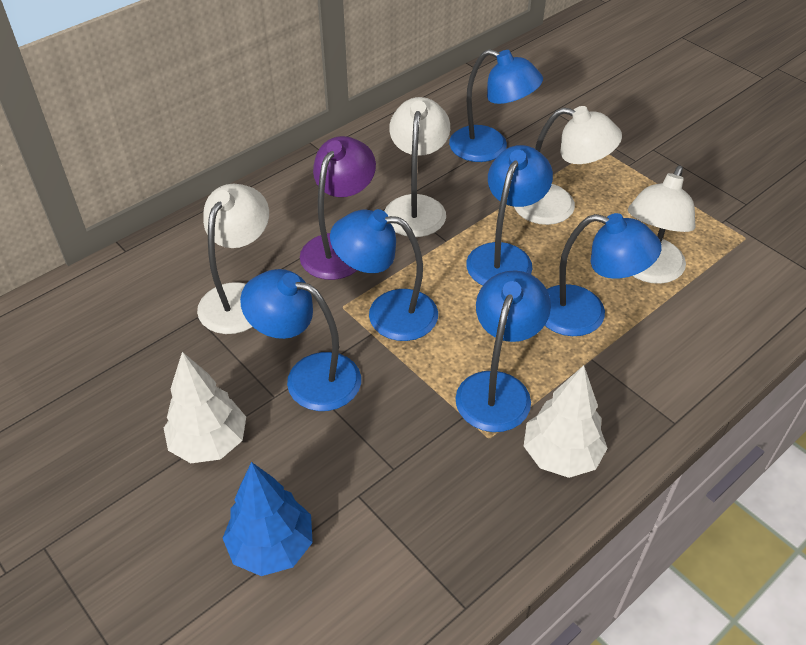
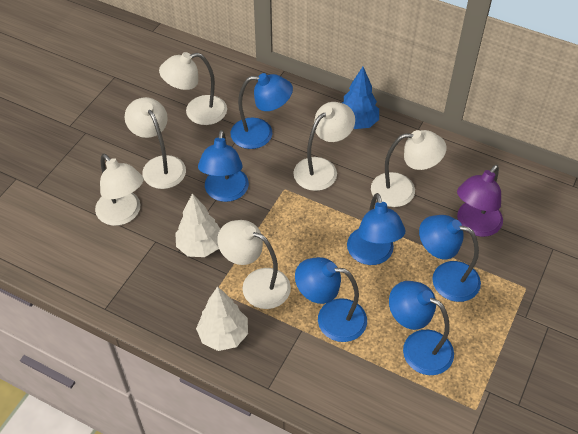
white lamp: 4 -> 6

